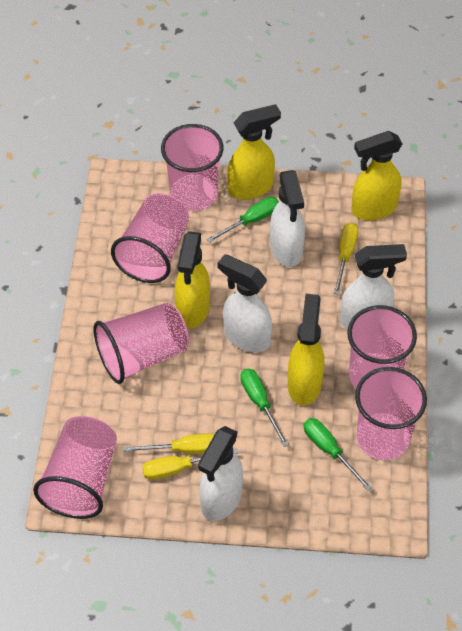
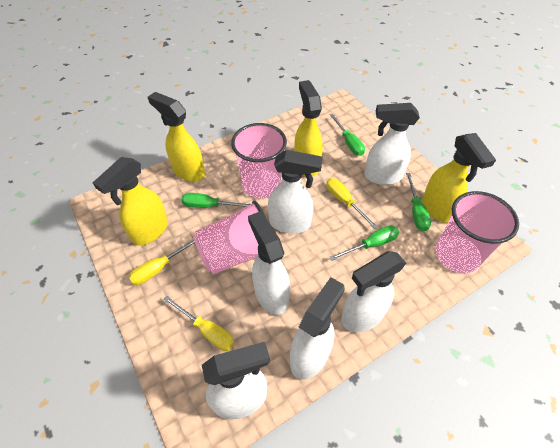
green screwdriver: 3 -> 4
pink cup: 6 -> 3
white spray bottle: 4 -> 6

